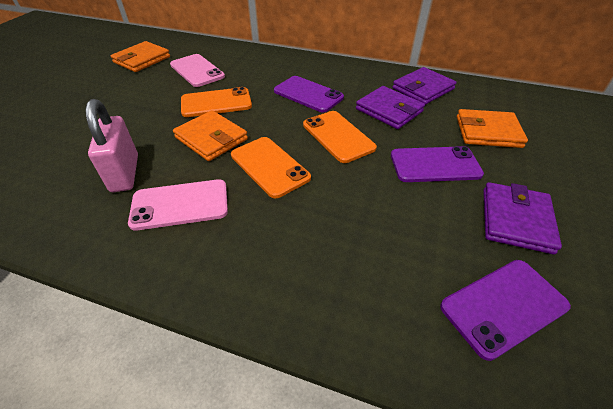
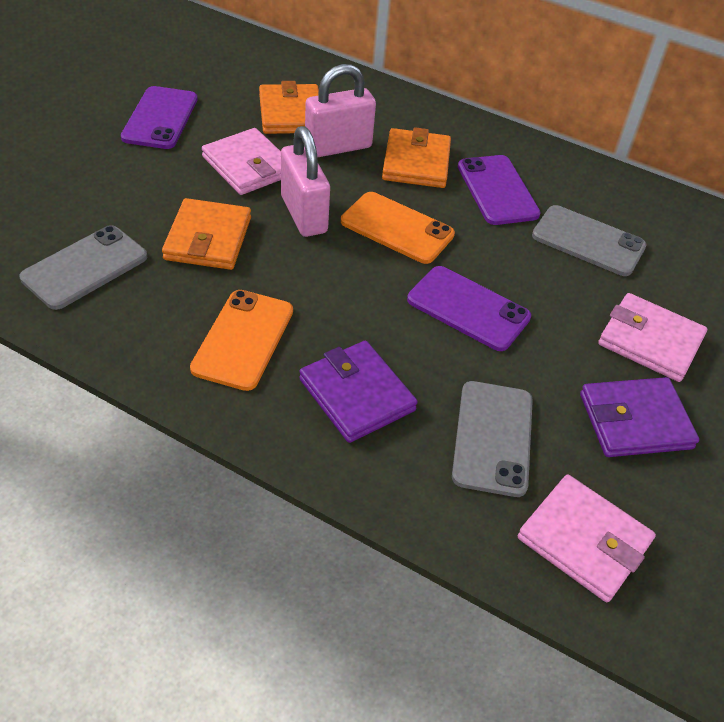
grey phone: 0 -> 3
orange phone: 3 -> 2
pink padlock: 1 -> 2
pink phone: 2 -> 0
pink wallet: 0 -> 3
purple wallet: 3 -> 2

